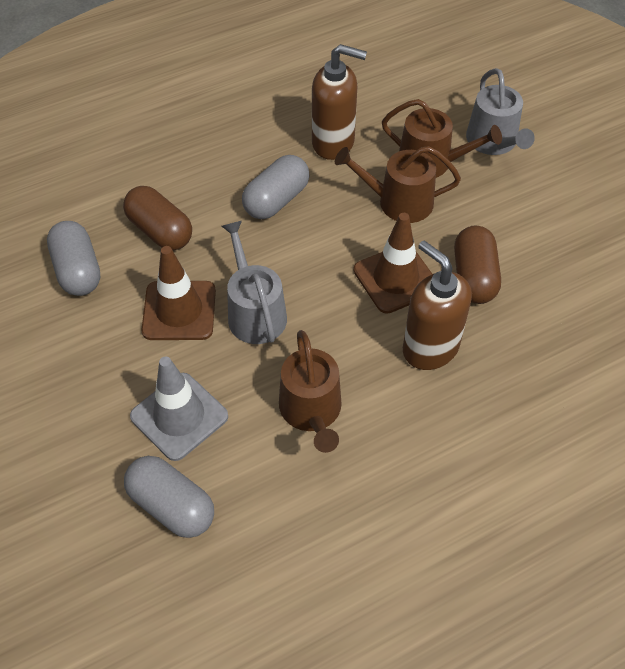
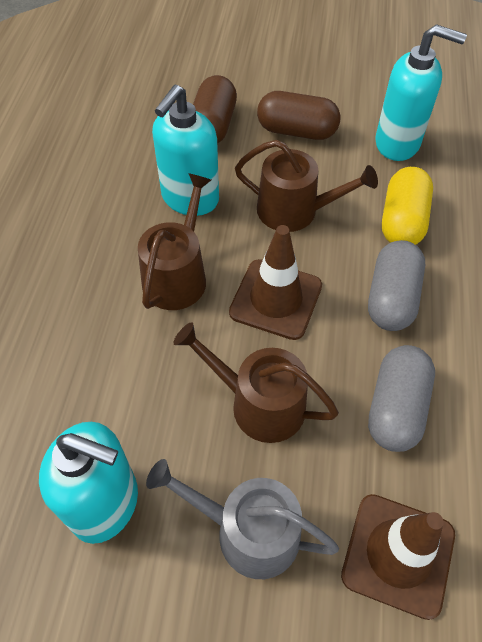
brown soap dispenser: 2 -> 0
grey capsule: 3 -> 2
grey traffic cone: 1 -> 0
grey watering can: 2 -> 1
turquoise soap dispenser: 0 -> 3
yellow capsule: 0 -> 1

